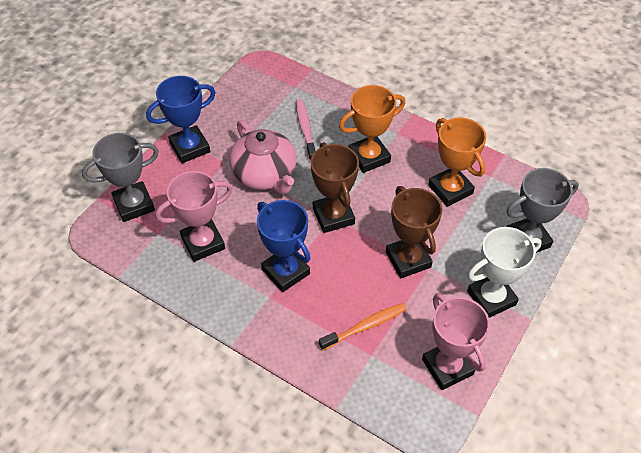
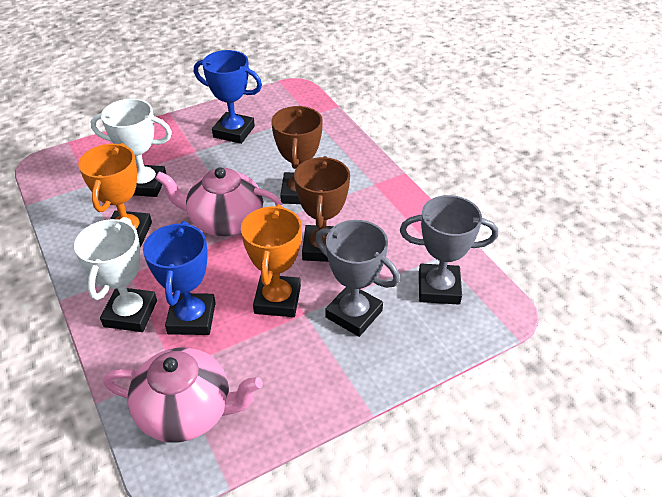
orange toothbrush: 1 -> 0
pink teapot: 1 -> 2
pink toothbrush: 1 -> 0
pink trophy: 2 -> 0
white trophy: 1 -> 2

